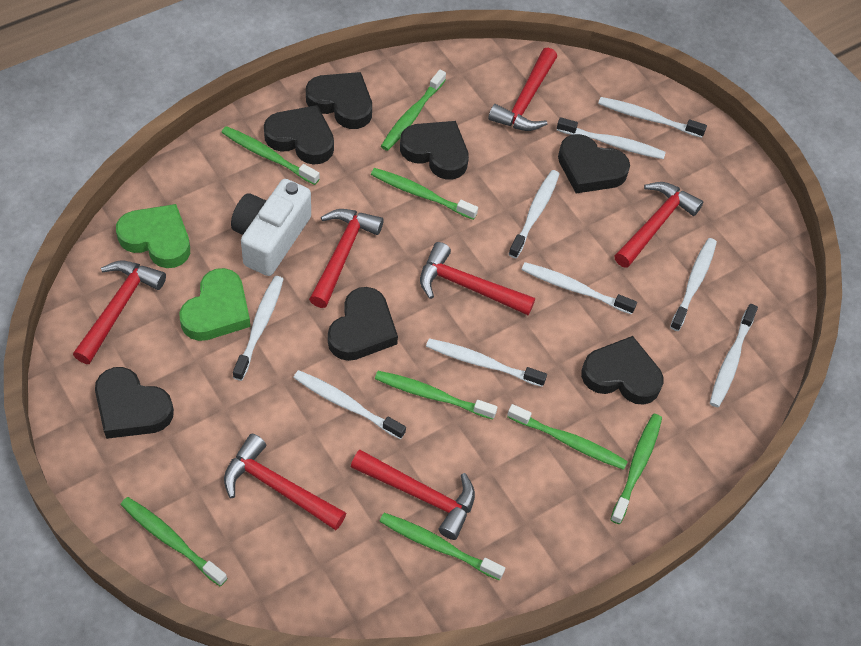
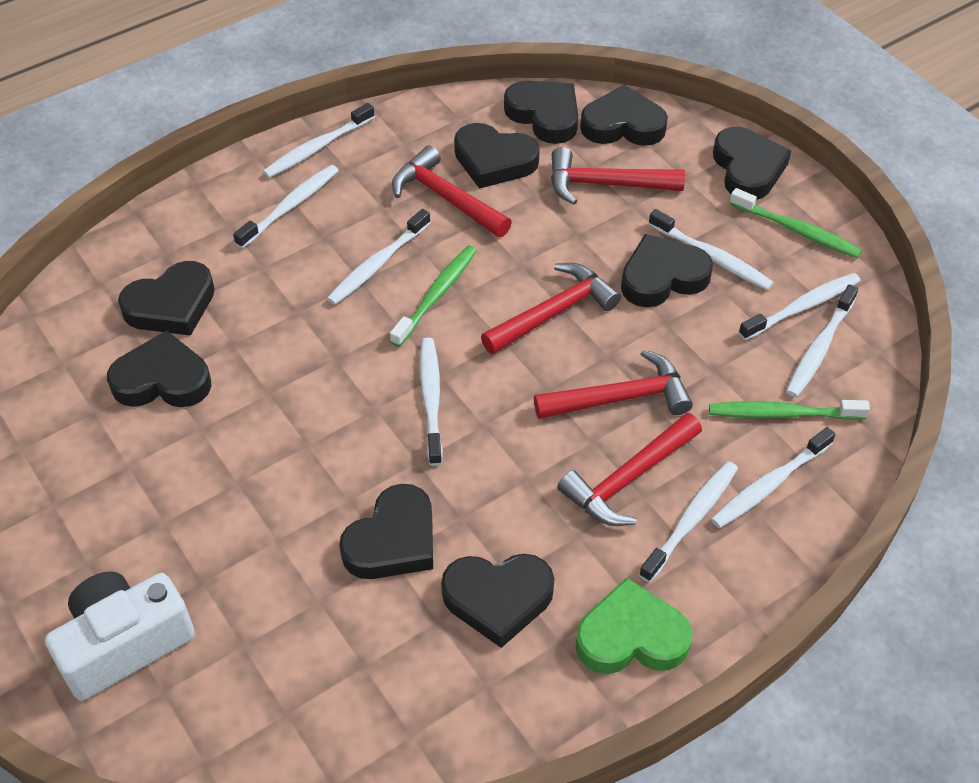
black heart: 7 -> 9
green heart: 2 -> 1
green toothbrush: 8 -> 3
red hammer: 7 -> 5

